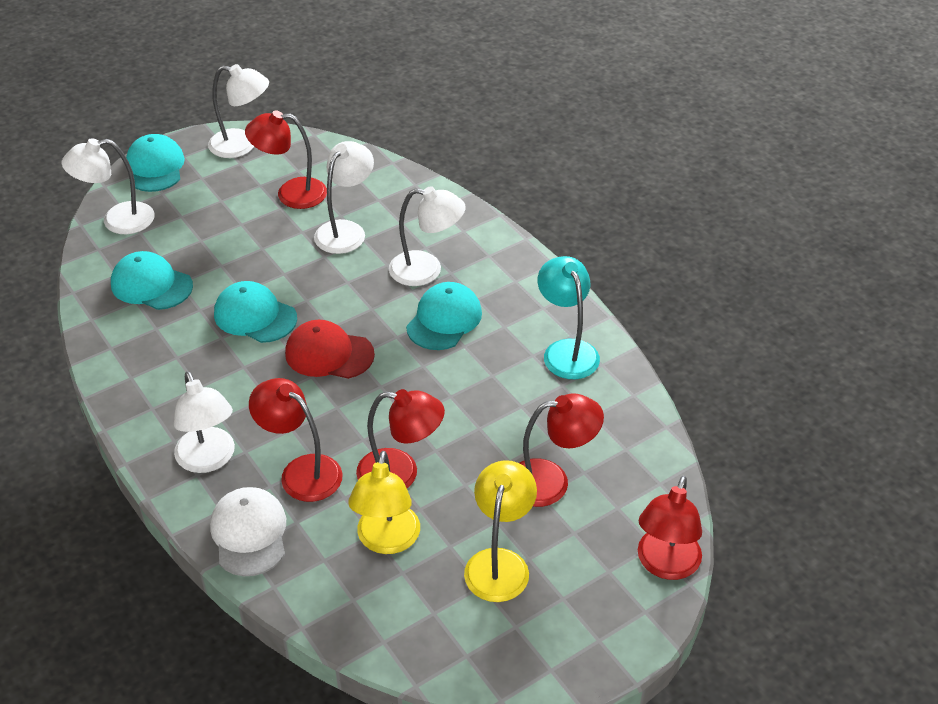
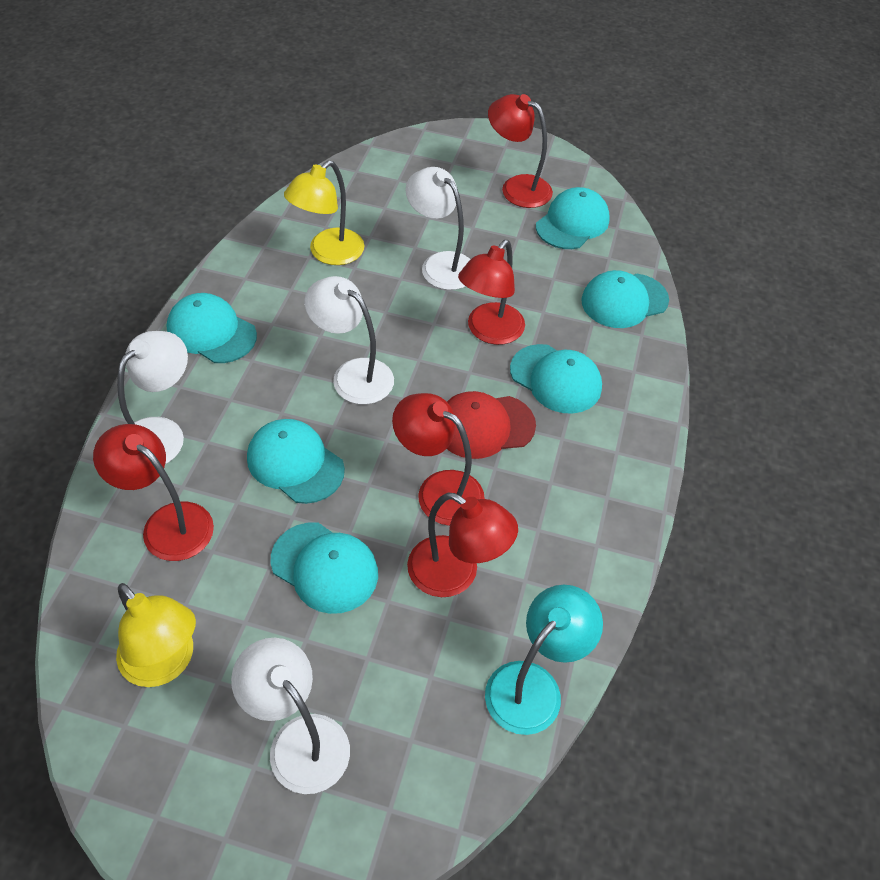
turquoise cap: 4 -> 6
white cap: 1 -> 0
white lamp: 5 -> 4

